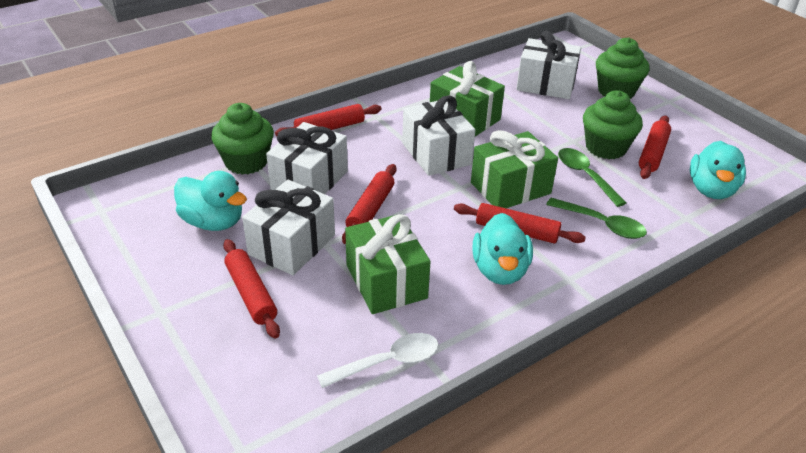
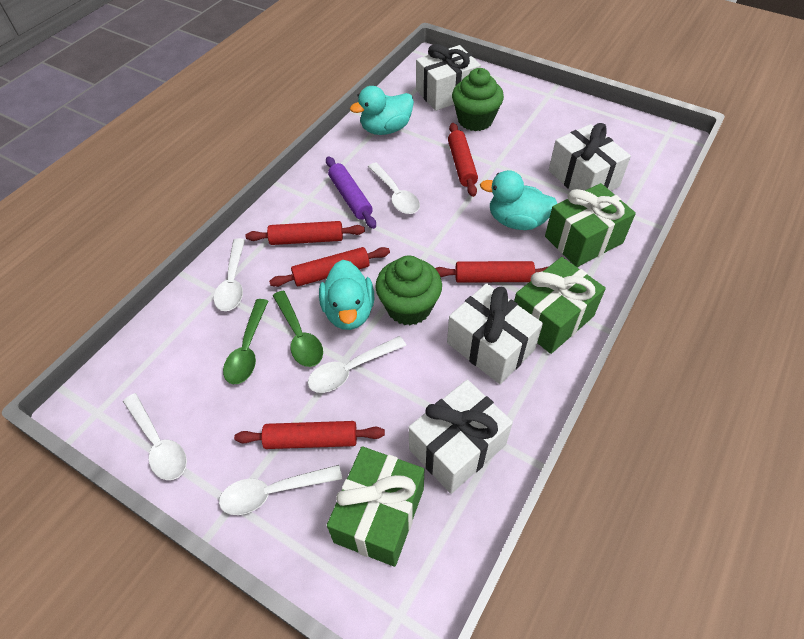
green cupcake: 3 -> 2
purple rolling pin: 0 -> 1
white spoon: 1 -> 5

